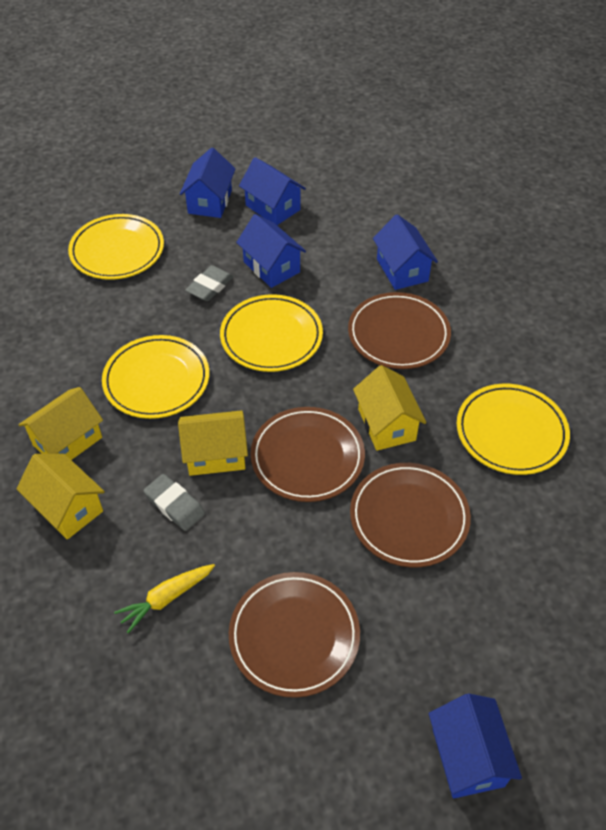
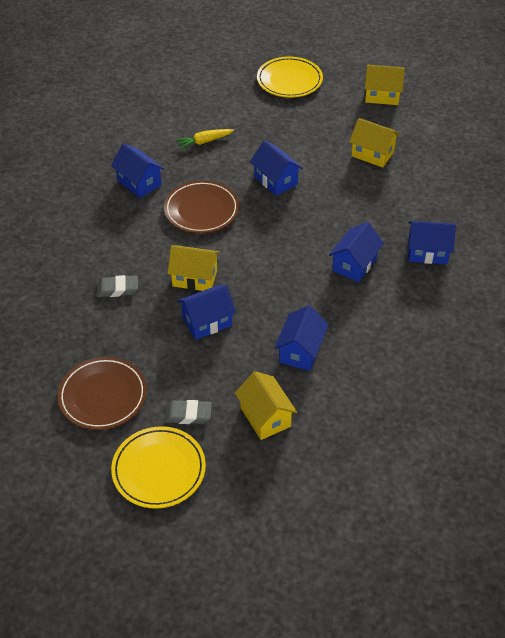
blue house: 5 -> 6
brown plate: 4 -> 2
yellow plate: 4 -> 2

